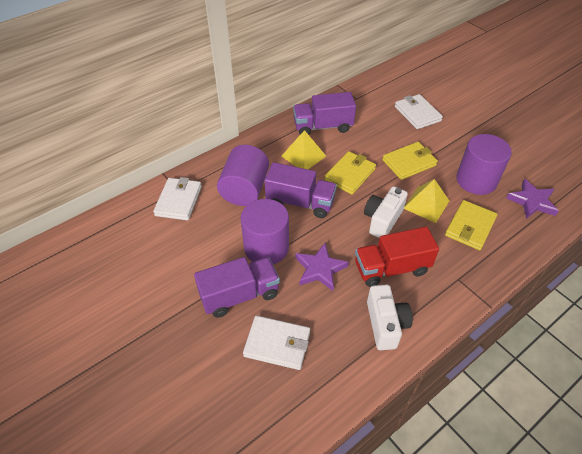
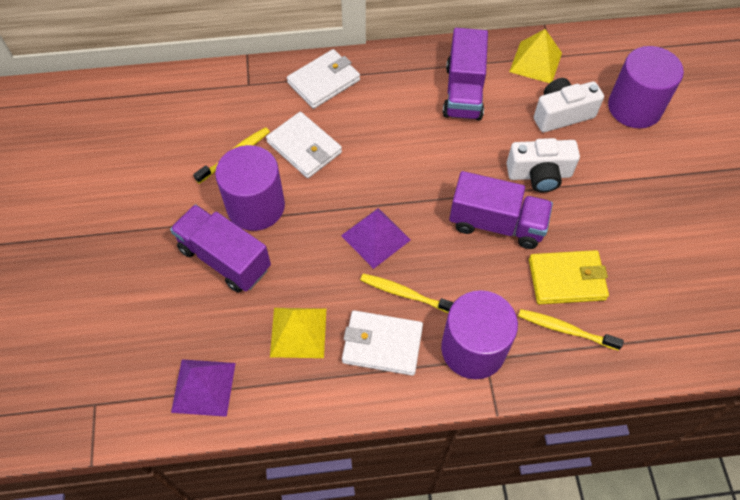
purple pyramid: 0 -> 2
purple star: 2 -> 0
red truck: 1 -> 0
yellow toothbrush: 0 -> 3
yellow wallet: 3 -> 1

